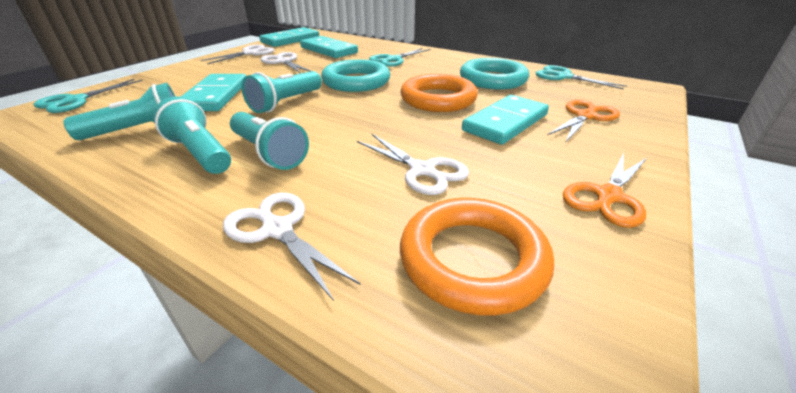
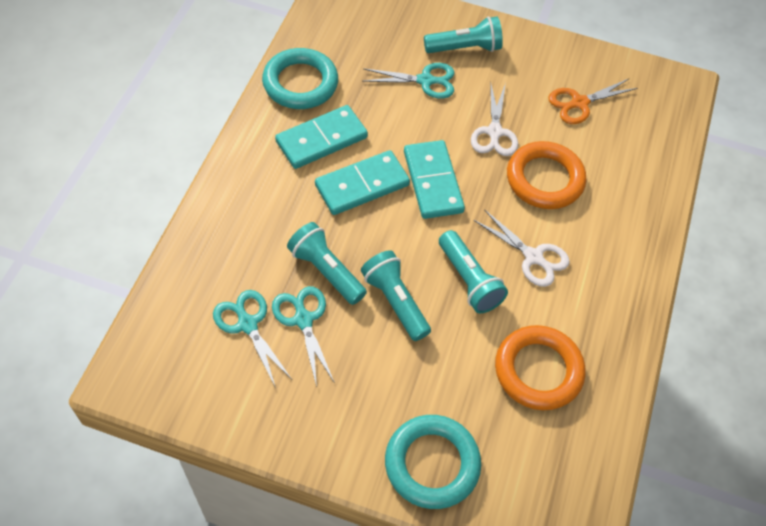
orange scissors: 2 -> 1
turquoise domino: 4 -> 3
white scissors: 4 -> 2

